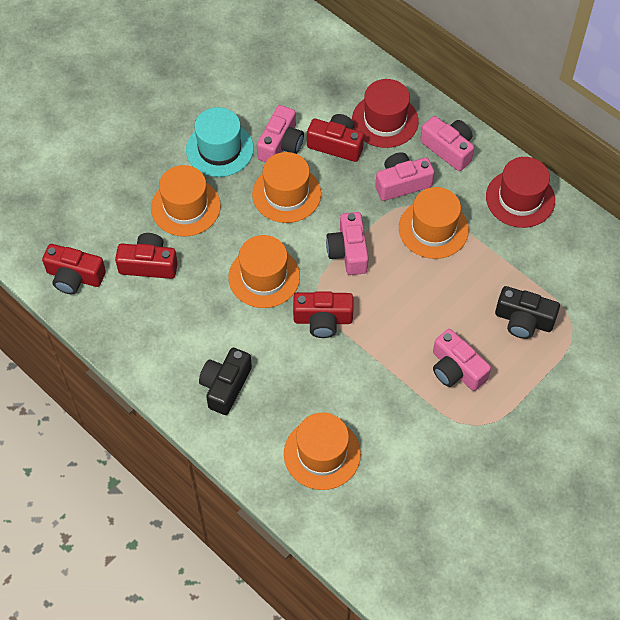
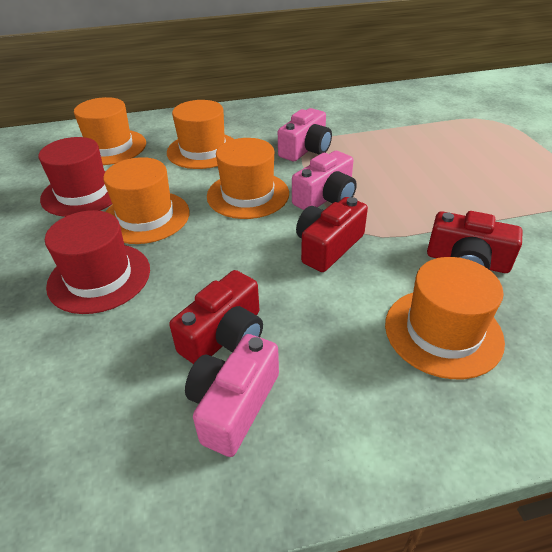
black camera: 2 -> 0
pink camera: 5 -> 3
red camera: 4 -> 3
turquoise hat: 1 -> 0

